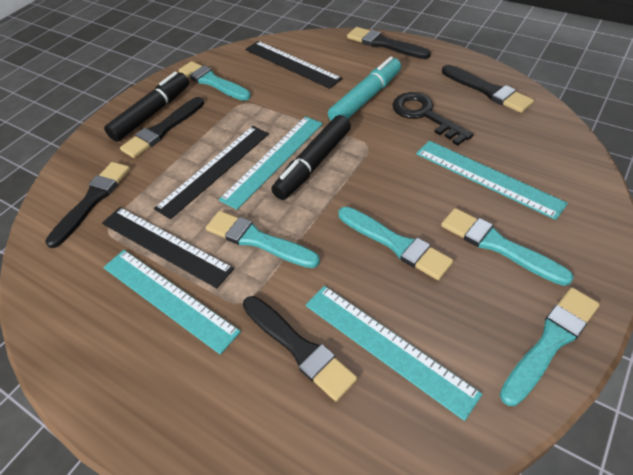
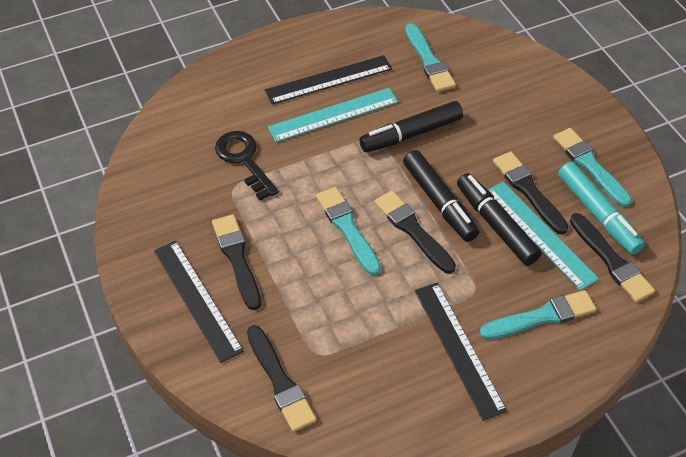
black marker: 2 -> 3
turquoise brush: 5 -> 4
turquoise ruler: 4 -> 2

